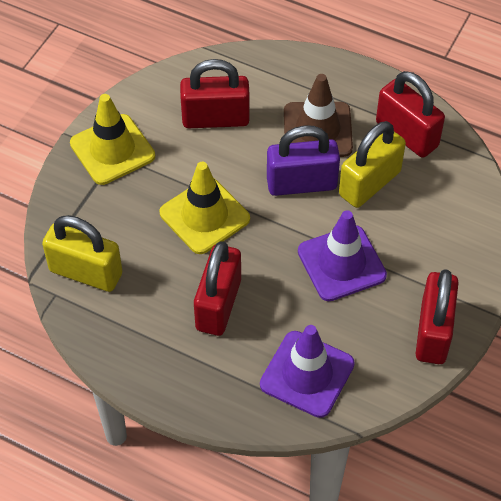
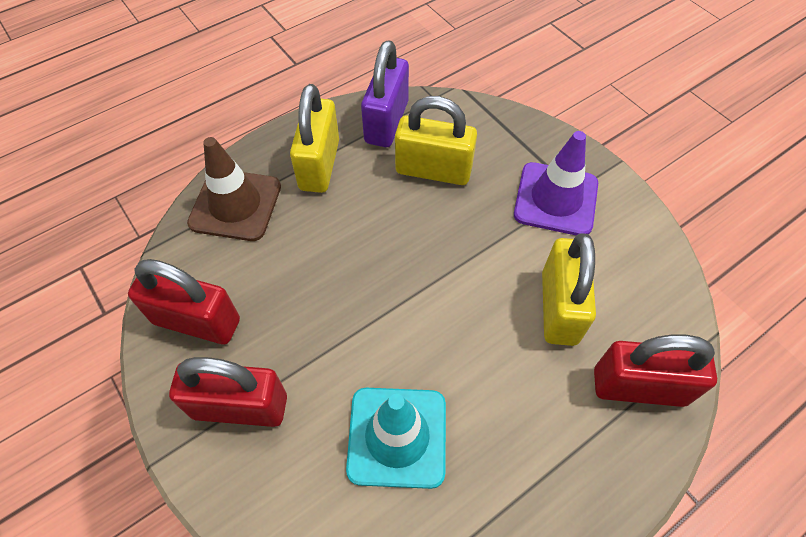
purple traffic cone: 2 -> 1
red padlock: 4 -> 3
turquoise traffic cone: 0 -> 1
yellow padlock: 2 -> 3
yellow traffic cone: 2 -> 0

